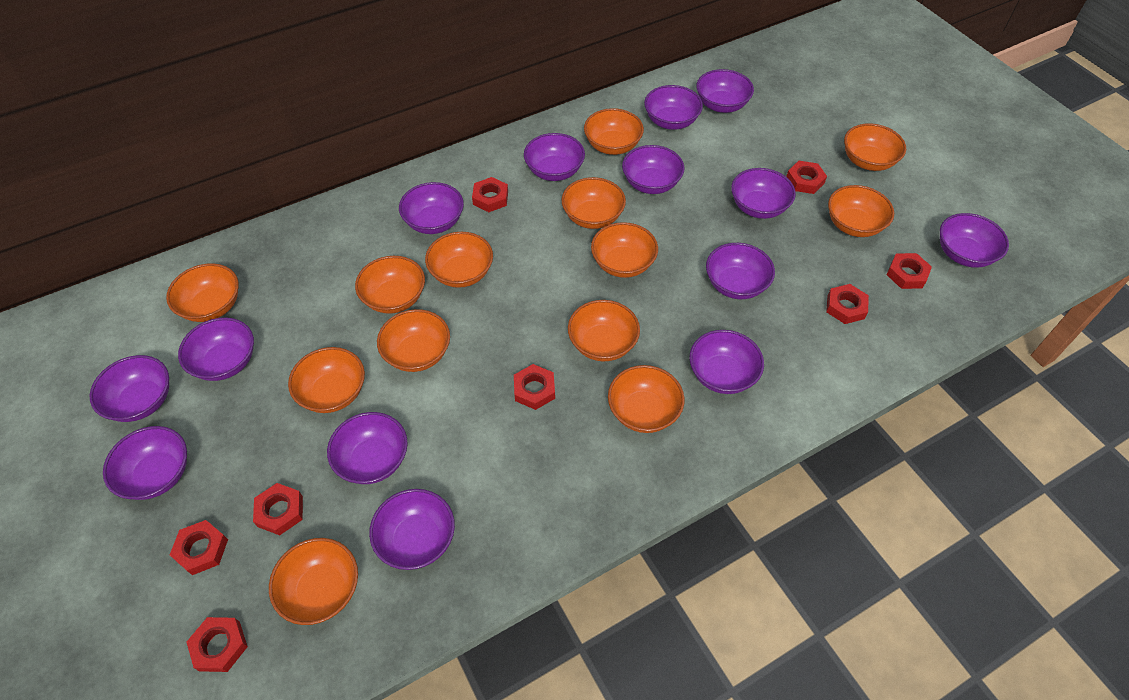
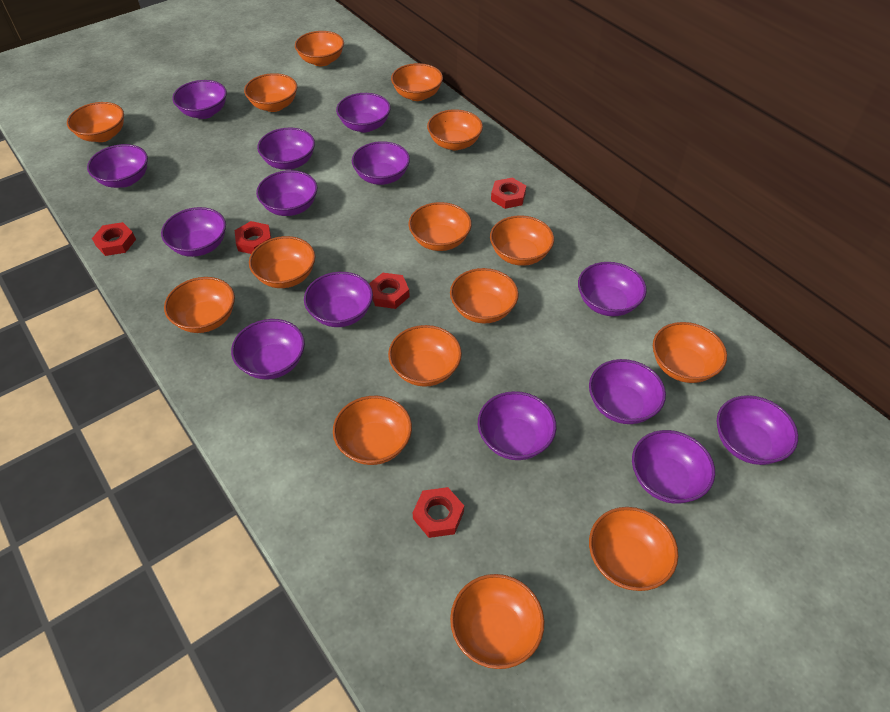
orange bowl: 13 -> 15
red nut: 8 -> 5

